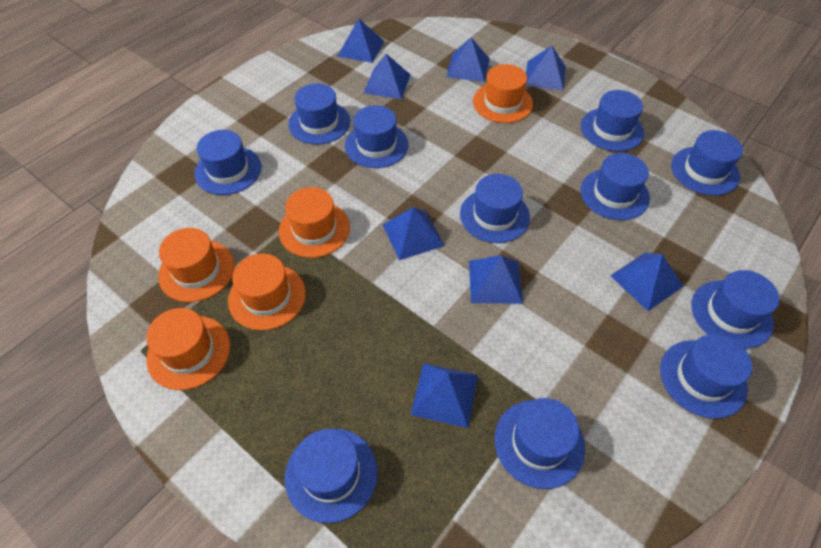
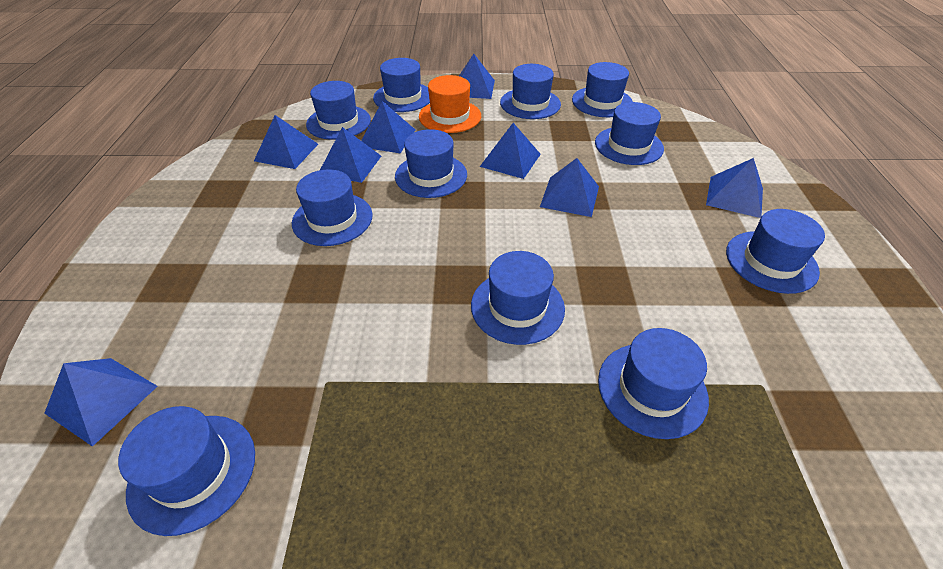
orange hat: 5 -> 1

